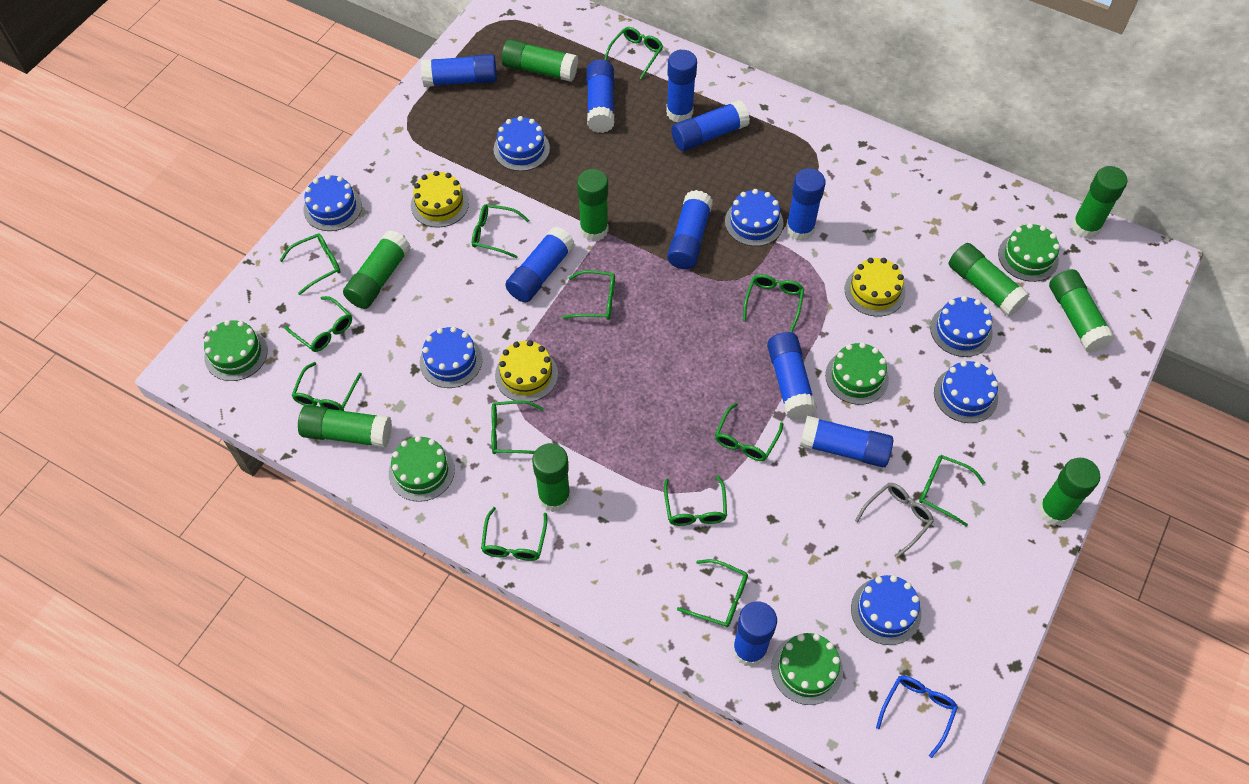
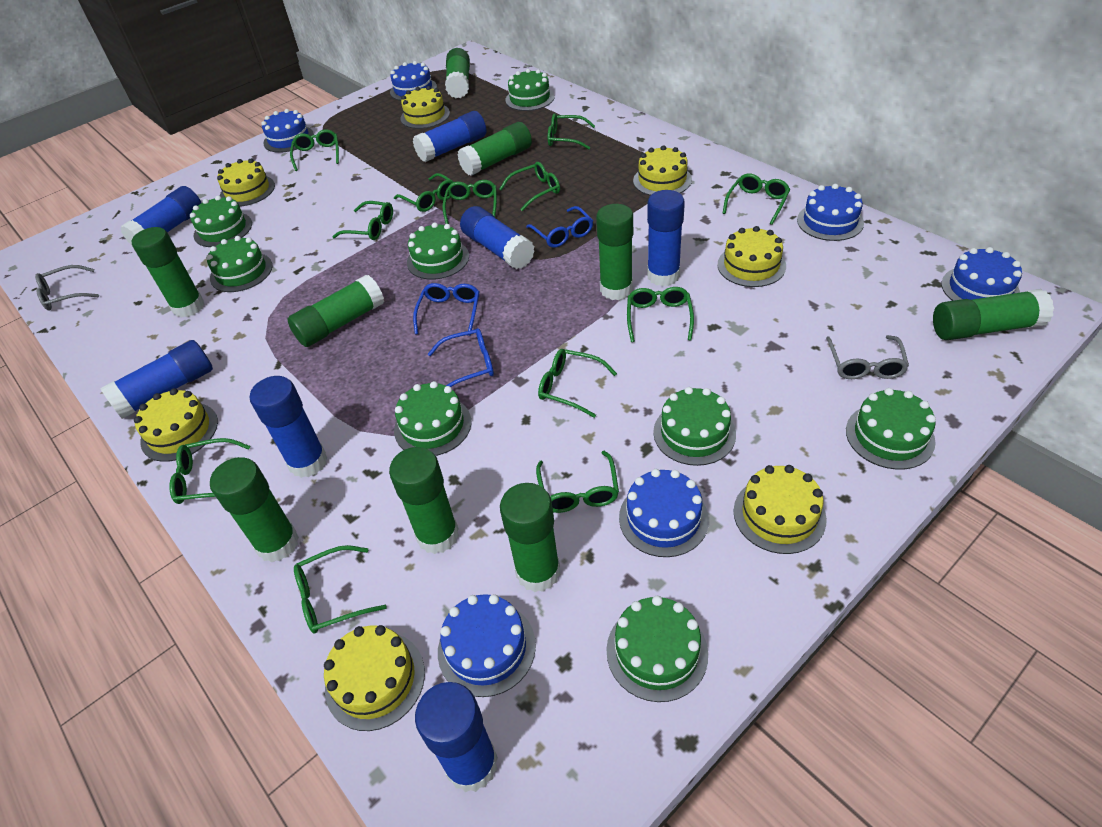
blue cake: 7 -> 6
blue glasses: 1 -> 3
blue glue stick: 10 -> 7
green cake: 5 -> 8
green glasses: 13 -> 12
grey glasses: 1 -> 2
yellow cake: 3 -> 7

